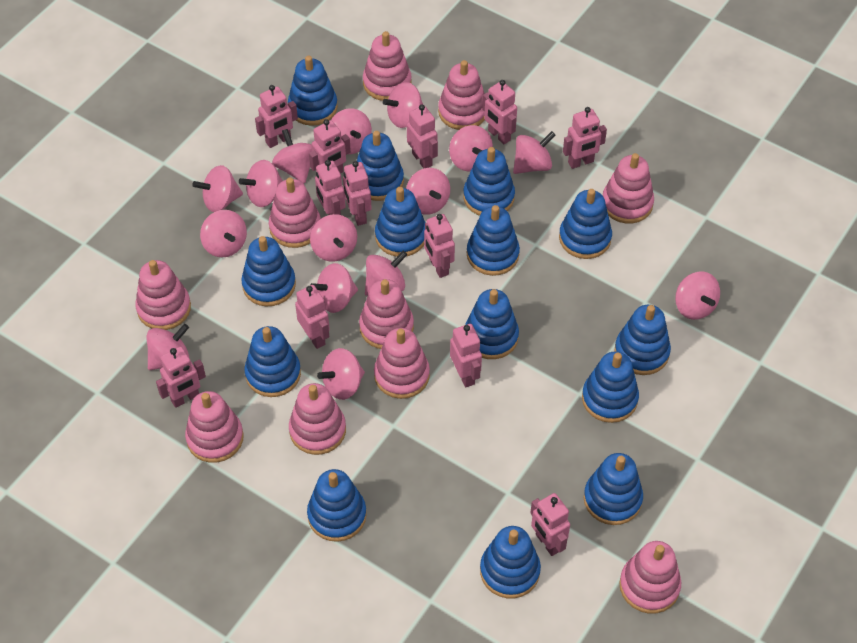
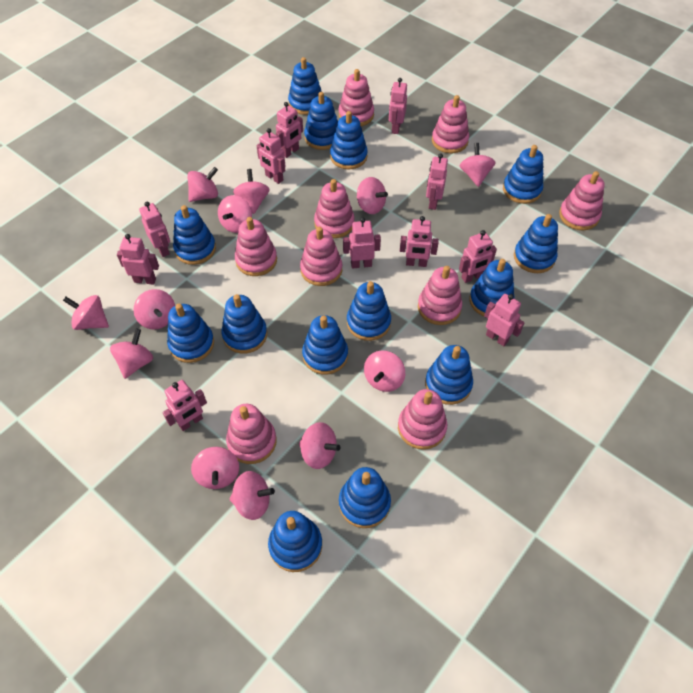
pink robot: 12 -> 11
pink spinning top: 15 -> 12
pink stacking toy: 10 -> 9

